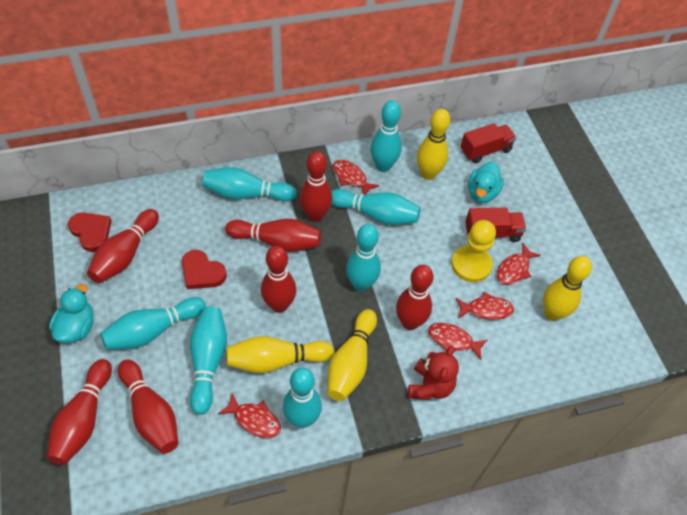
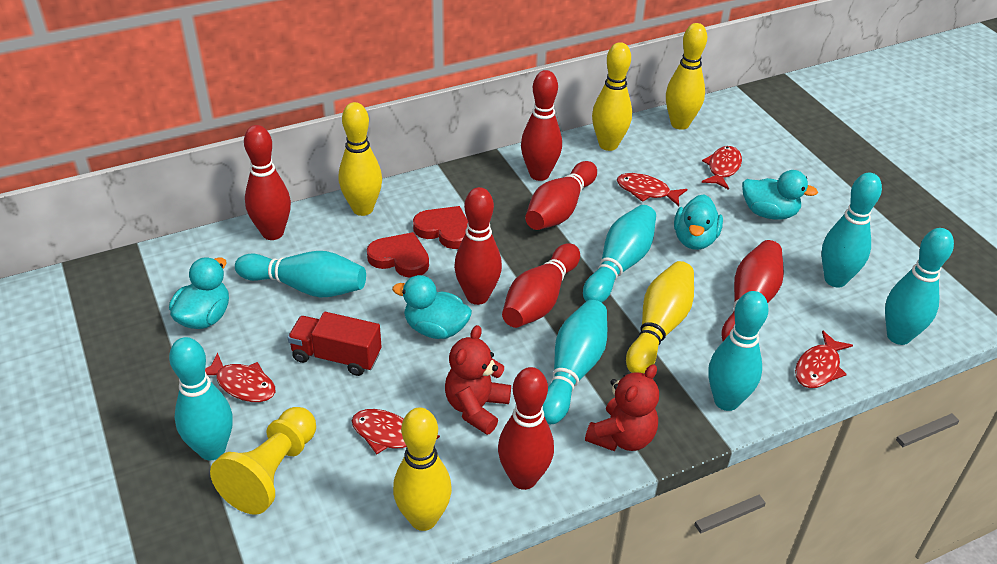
red teddy bear: 1 -> 2
red truck: 2 -> 1
turquoise duck: 2 -> 4
yellow bowling pin: 4 -> 5

